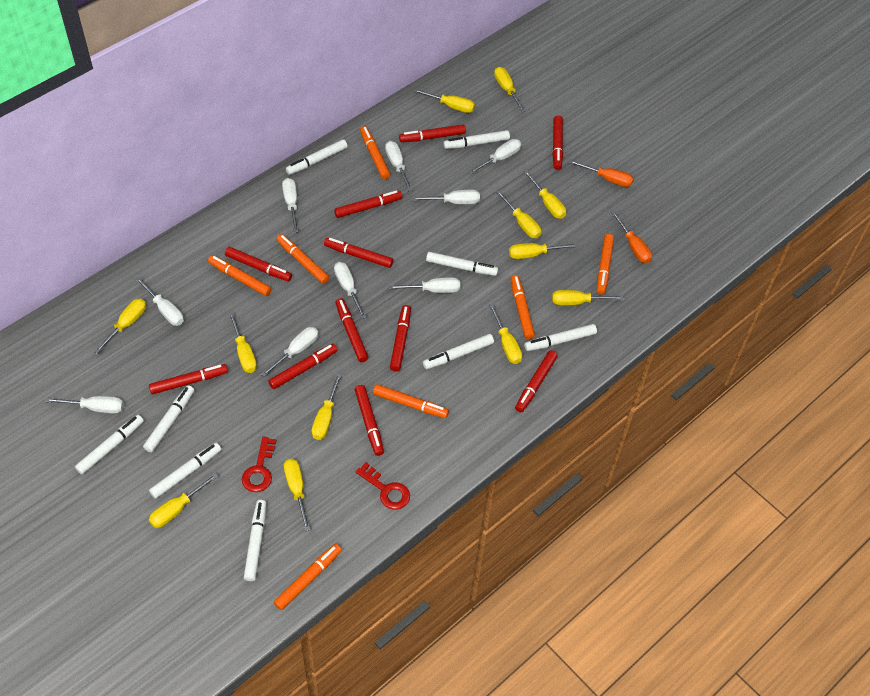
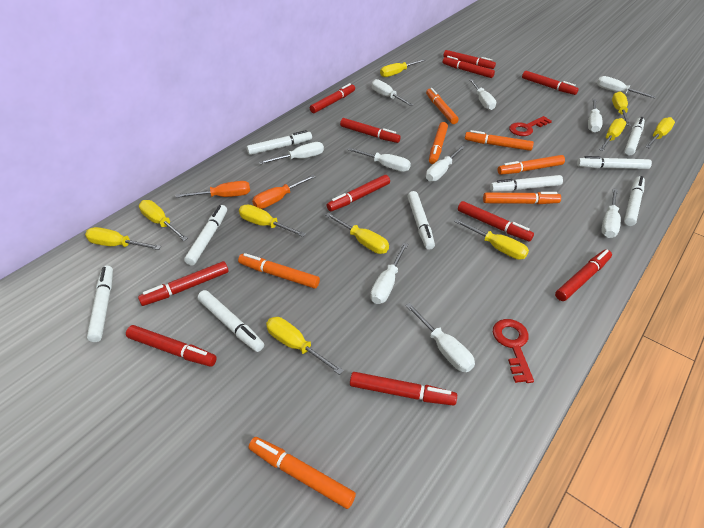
white screwdriver: 9 -> 10
yellow screwdriver: 12 -> 10

